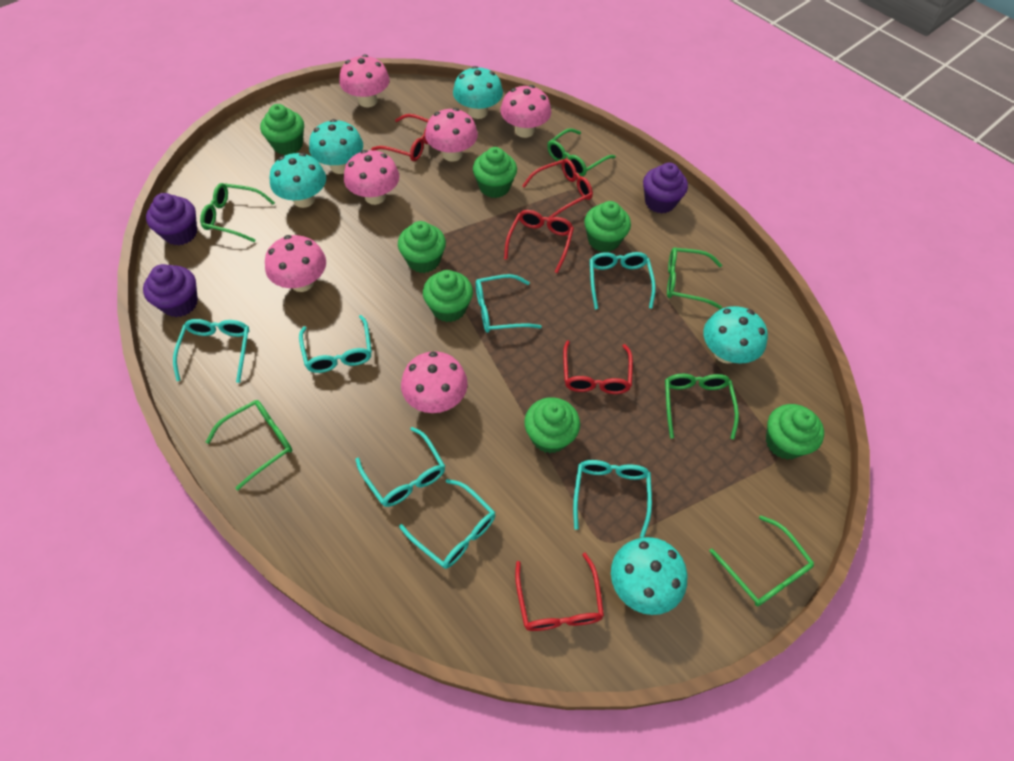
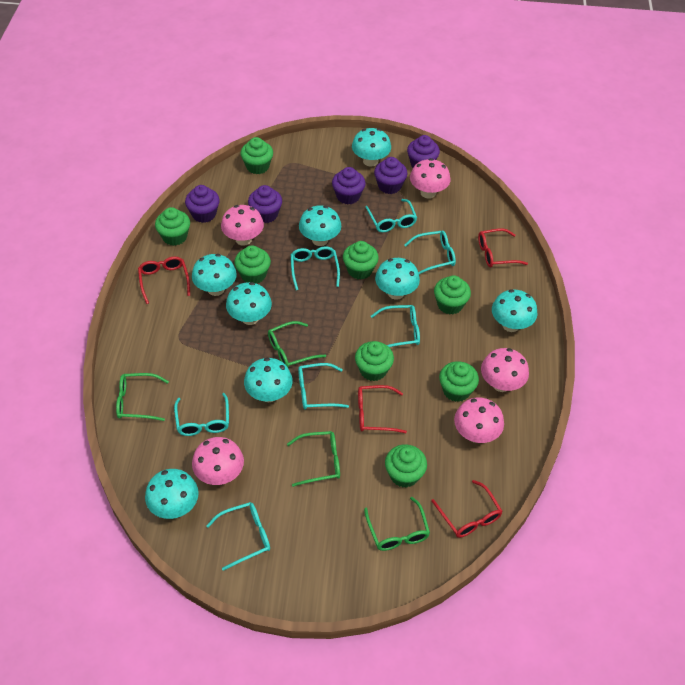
green cupcake: 7 -> 8
green glasses: 6 -> 4
pink mushroom: 6 -> 5
purple cupcake: 3 -> 5
red glasses: 5 -> 4
turquoise mushroom: 5 -> 8

